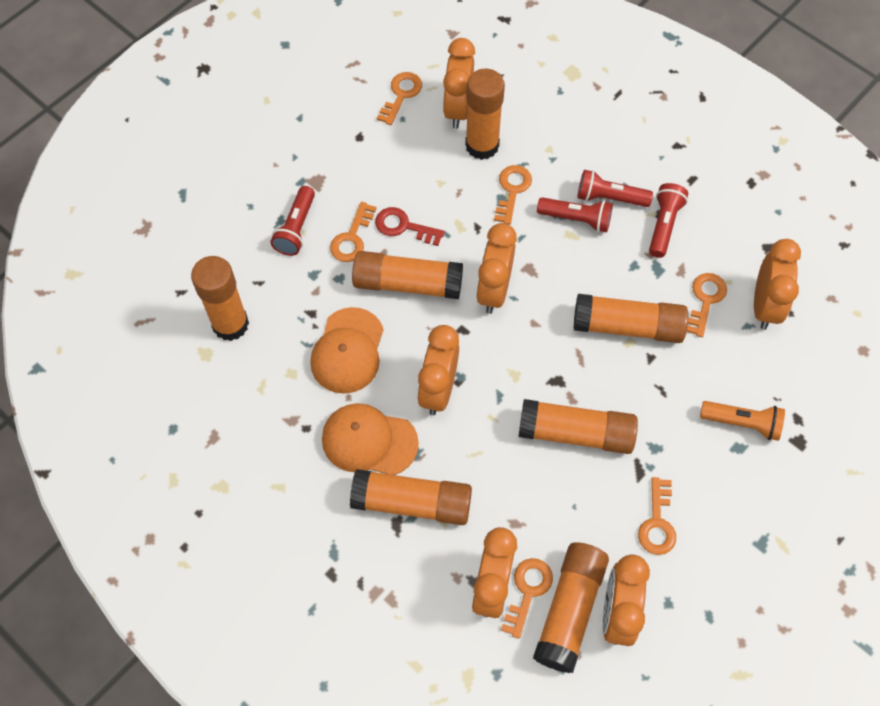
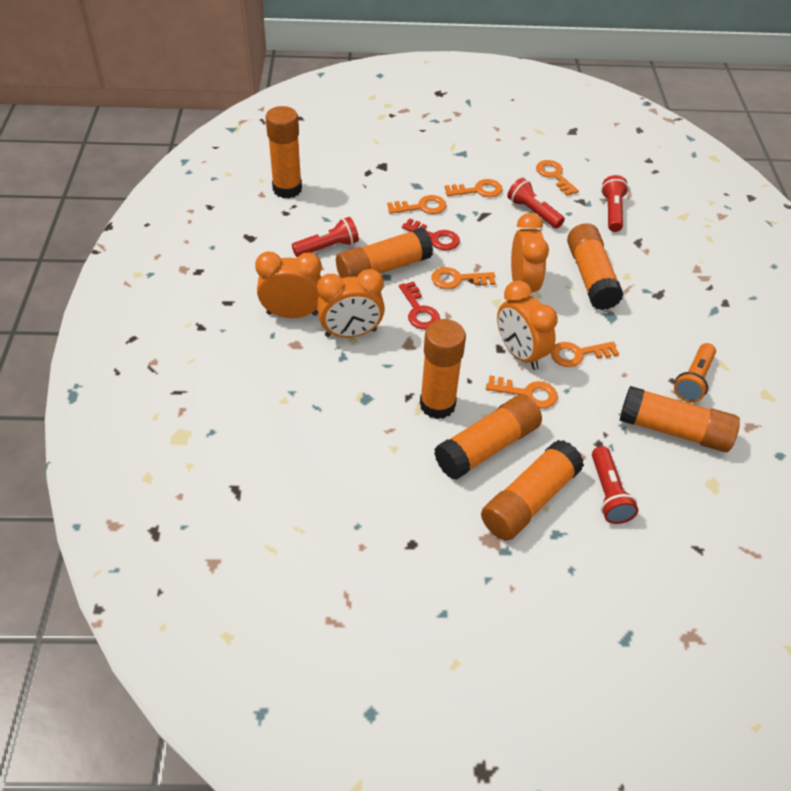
orange cap: 2 -> 0
orange clock: 6 -> 4
red key: 1 -> 2

